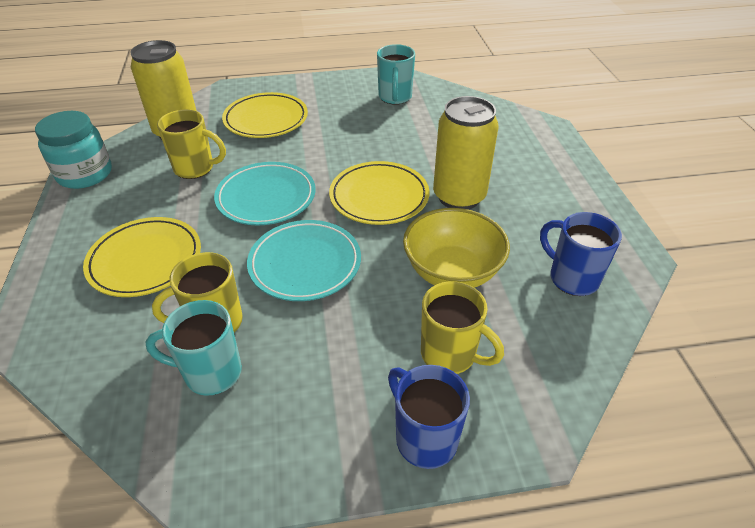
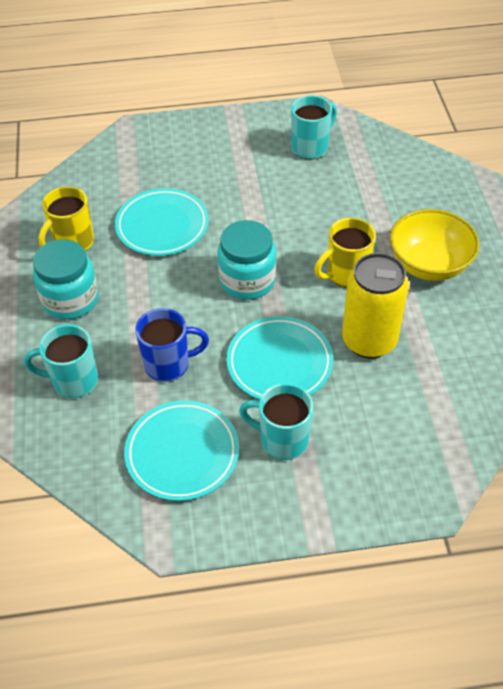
blue mug: 2 -> 1
turquoise jar: 1 -> 2
turquoise mug: 2 -> 3
turquoise plate: 2 -> 3
yellow can: 2 -> 1
yellow mug: 3 -> 2
yellow plate: 3 -> 0

